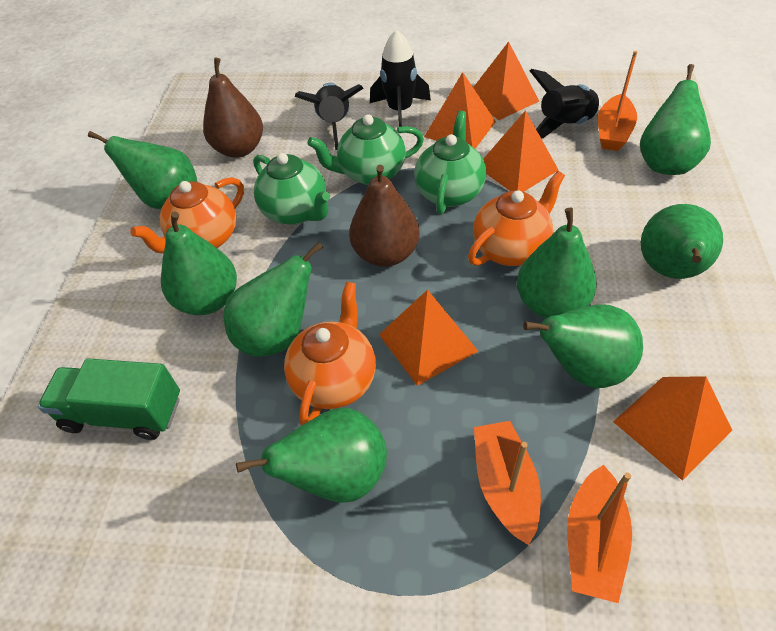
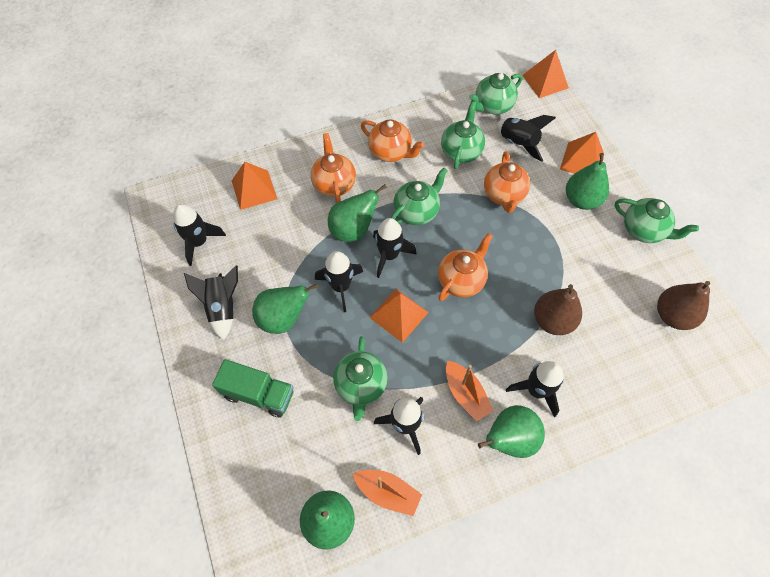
black rocket: 3 -> 7
green pear: 8 -> 5
green teapot: 3 -> 5
orange boat: 3 -> 2
orange pyramid: 5 -> 4
orange teapot: 3 -> 4

